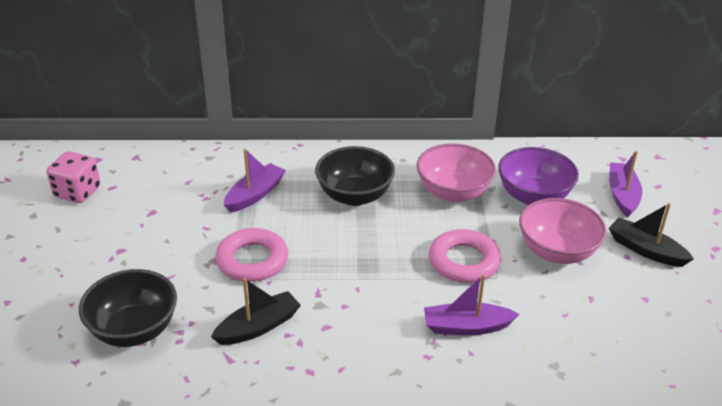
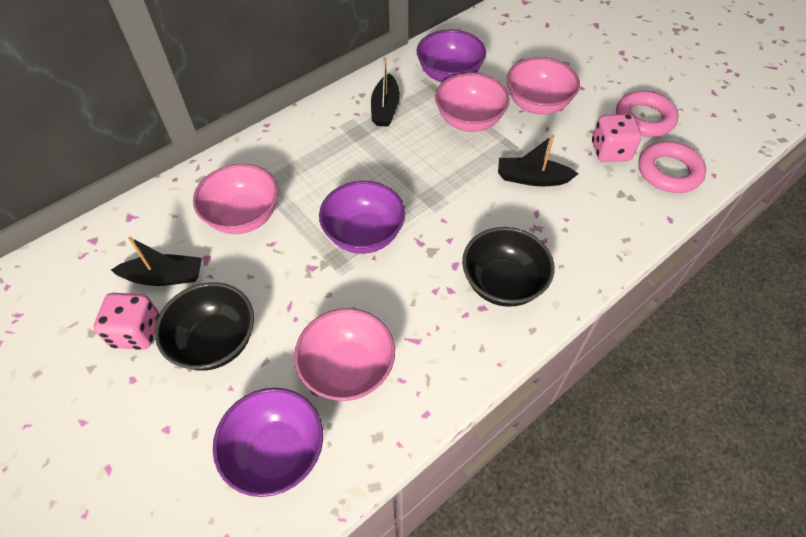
black boat: 2 -> 3
pink bowl: 2 -> 4
pink dice: 1 -> 2
purple boat: 3 -> 0
purple bowl: 1 -> 3

